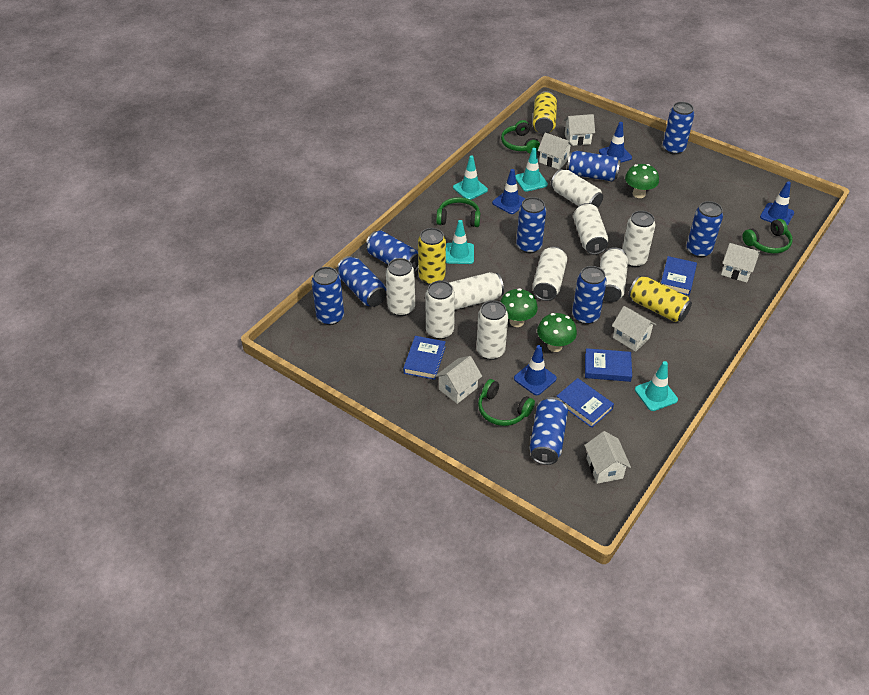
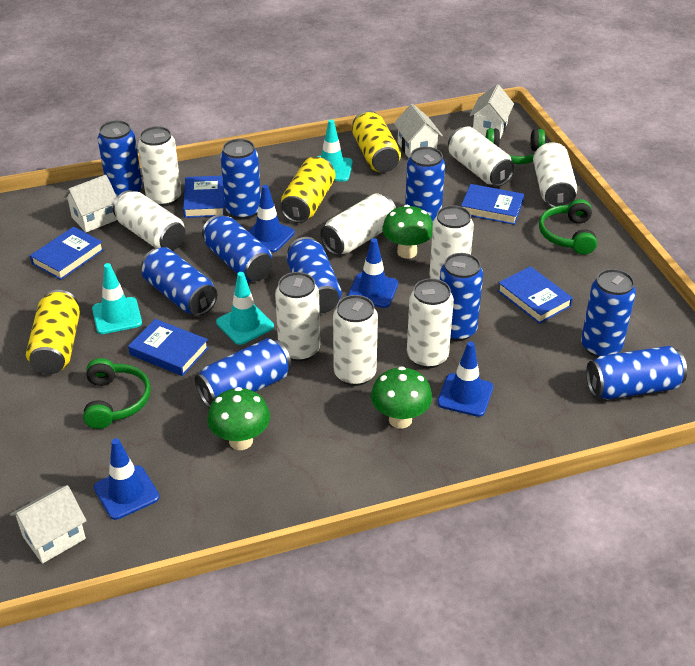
blue book: 4 -> 5
blue can: 9 -> 10
green headphones: 4 -> 3
turquoise traffic cone: 4 -> 3
white house: 6 -> 4

